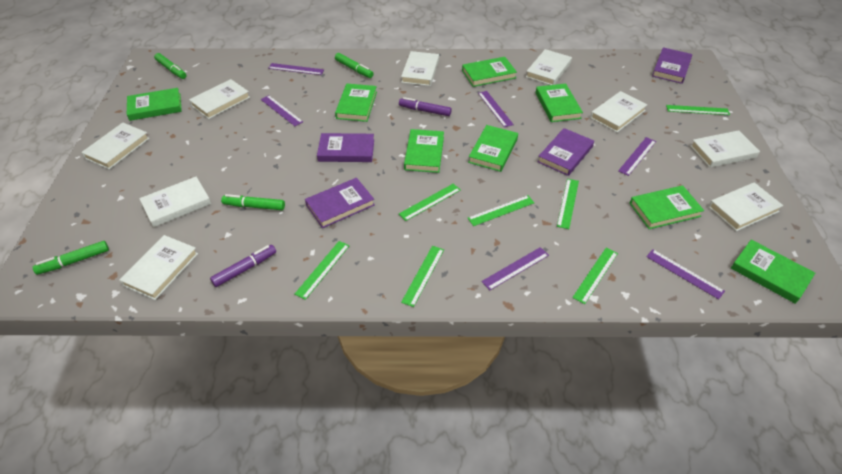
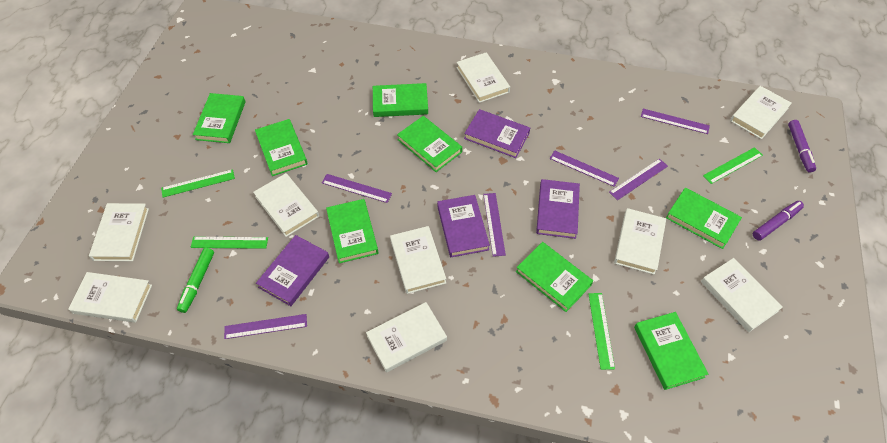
green marker: 4 -> 1
green ruler: 7 -> 4

